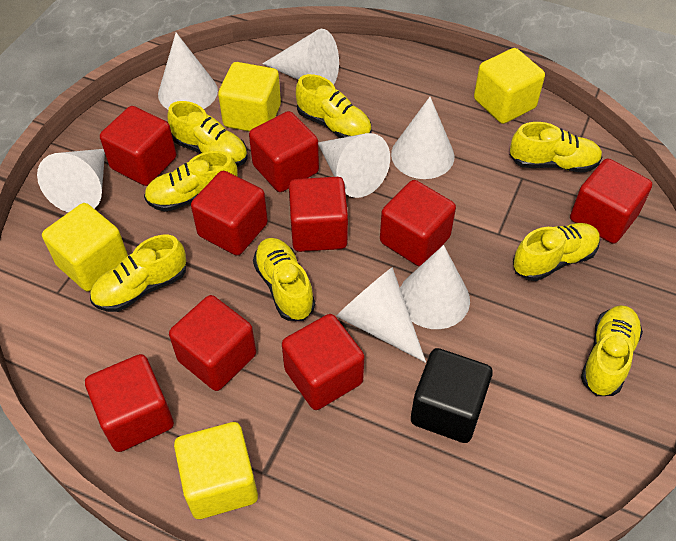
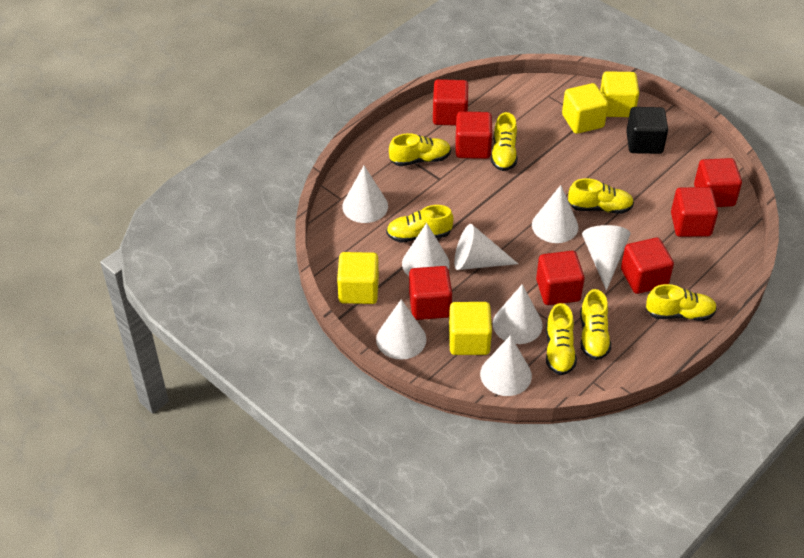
red cube: 9 -> 7
white cone: 7 -> 8
yellow shoe: 8 -> 7

